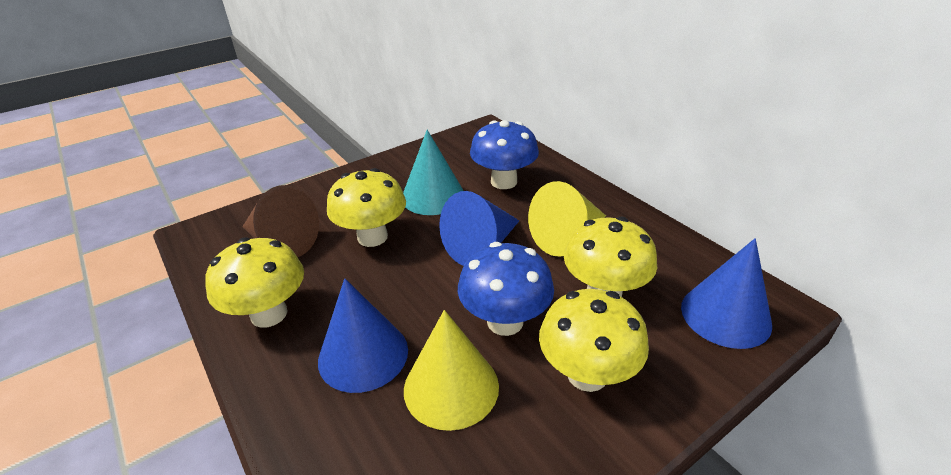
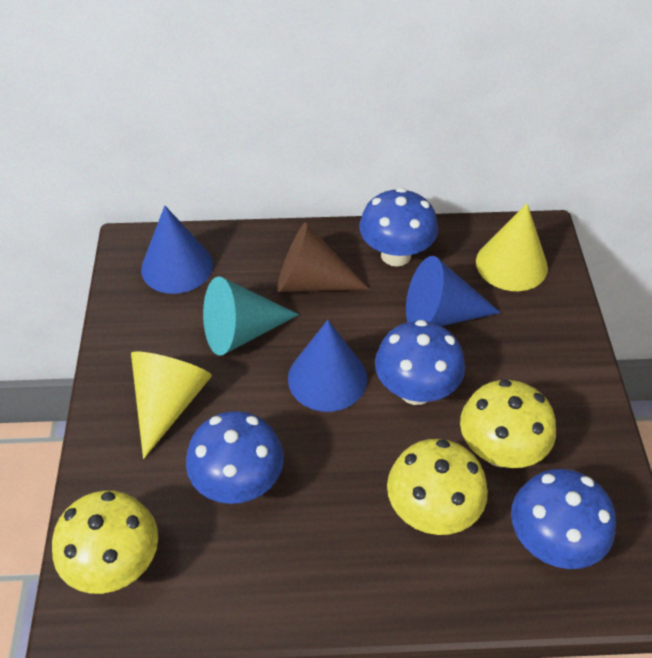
blue mushroom: 2 -> 4
yellow mushroom: 4 -> 3

